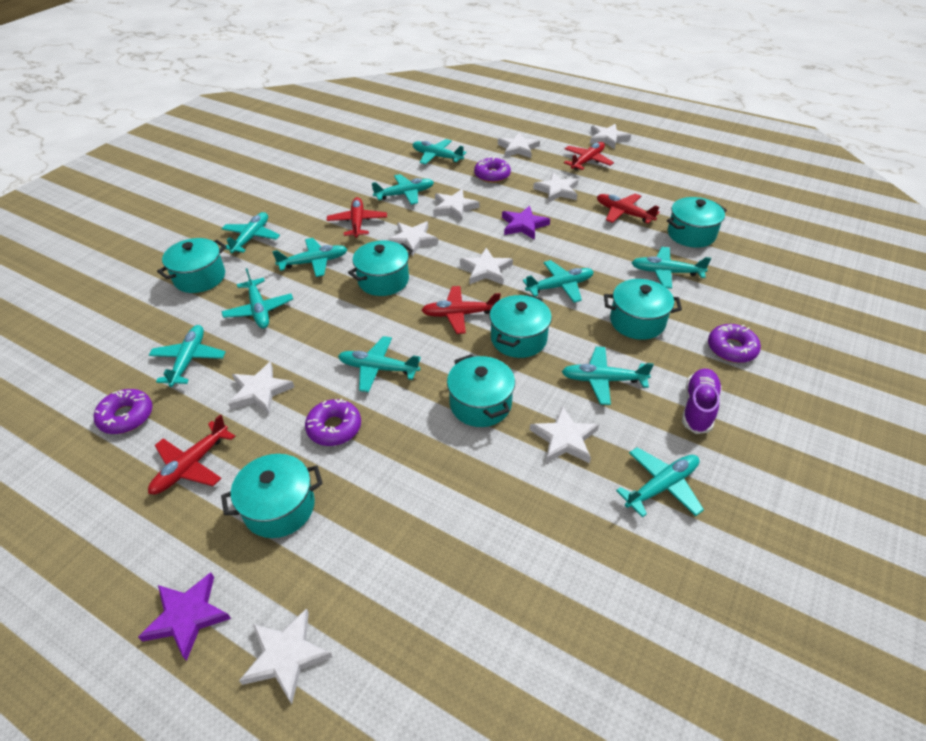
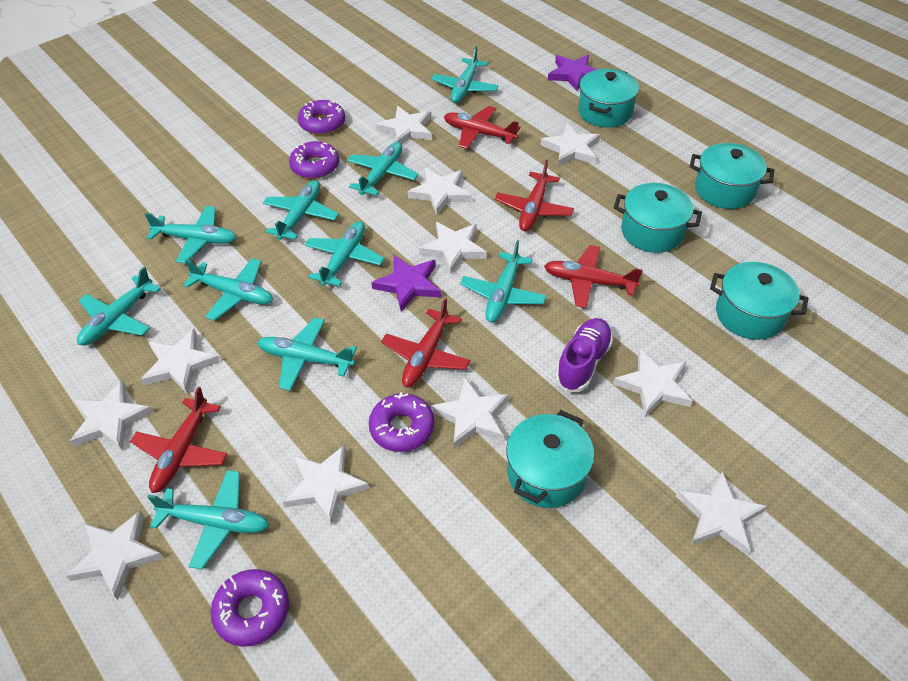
turquoise plane: 11 -> 10
turquoise pot: 7 -> 5
white star: 9 -> 11

